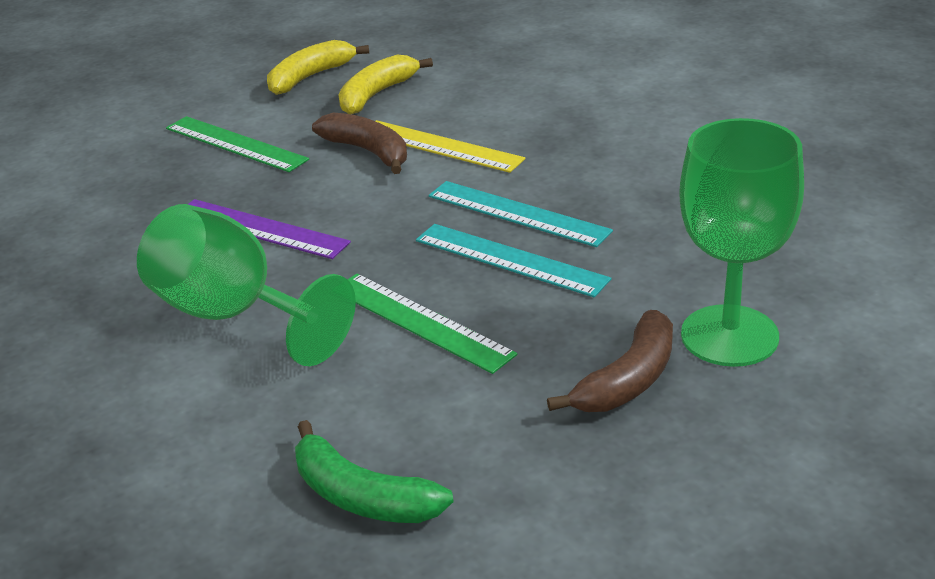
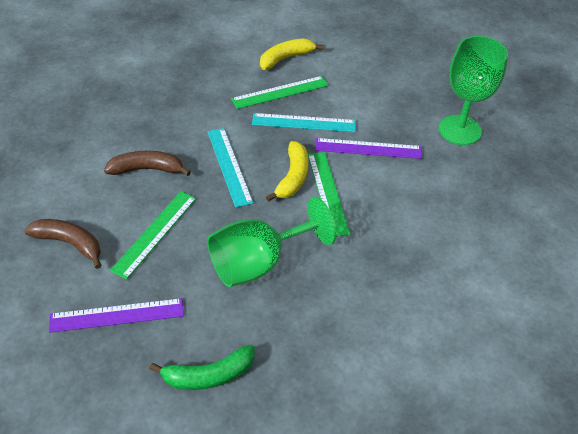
green ruler: 2 -> 3
purple ruler: 1 -> 2
yellow ruler: 1 -> 0

